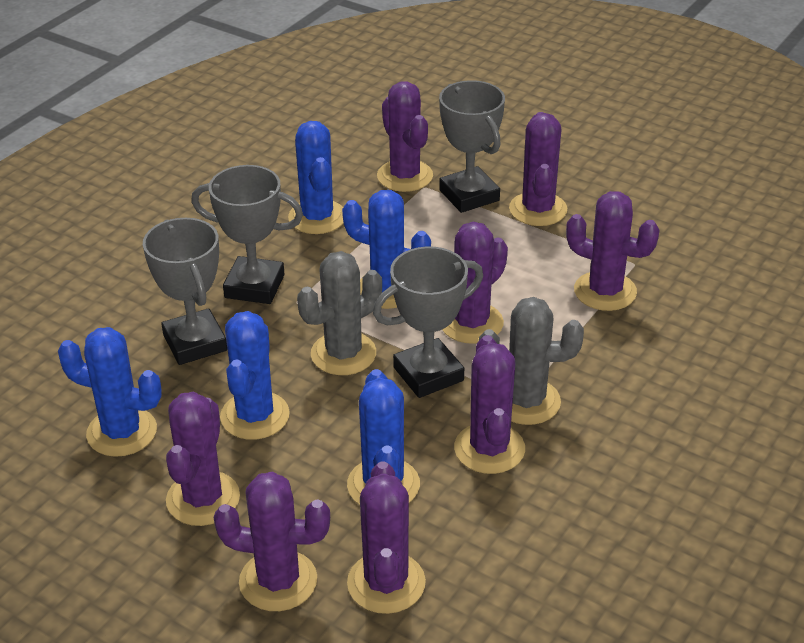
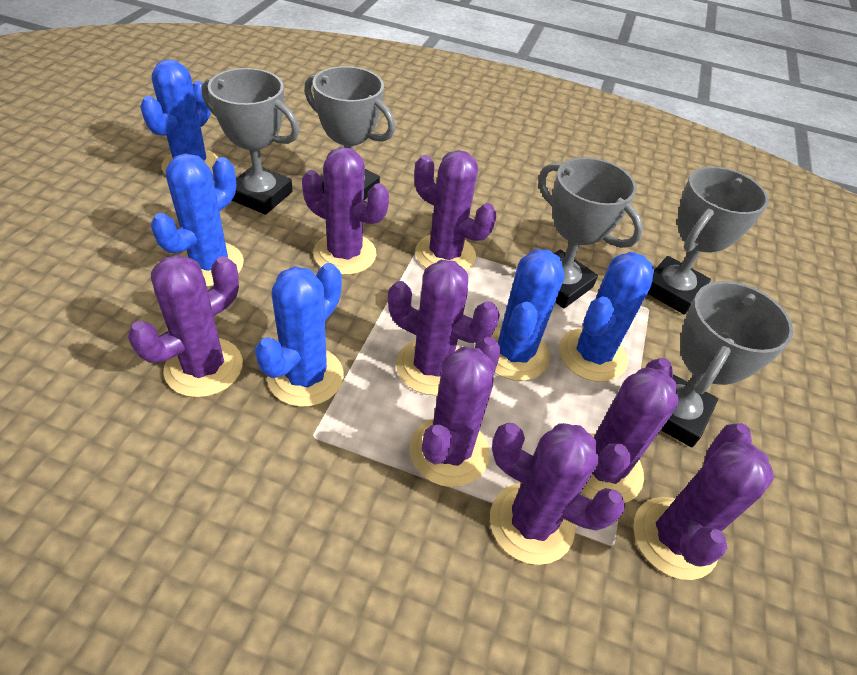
grey cactus: 2 -> 0
grey trophy: 4 -> 5

